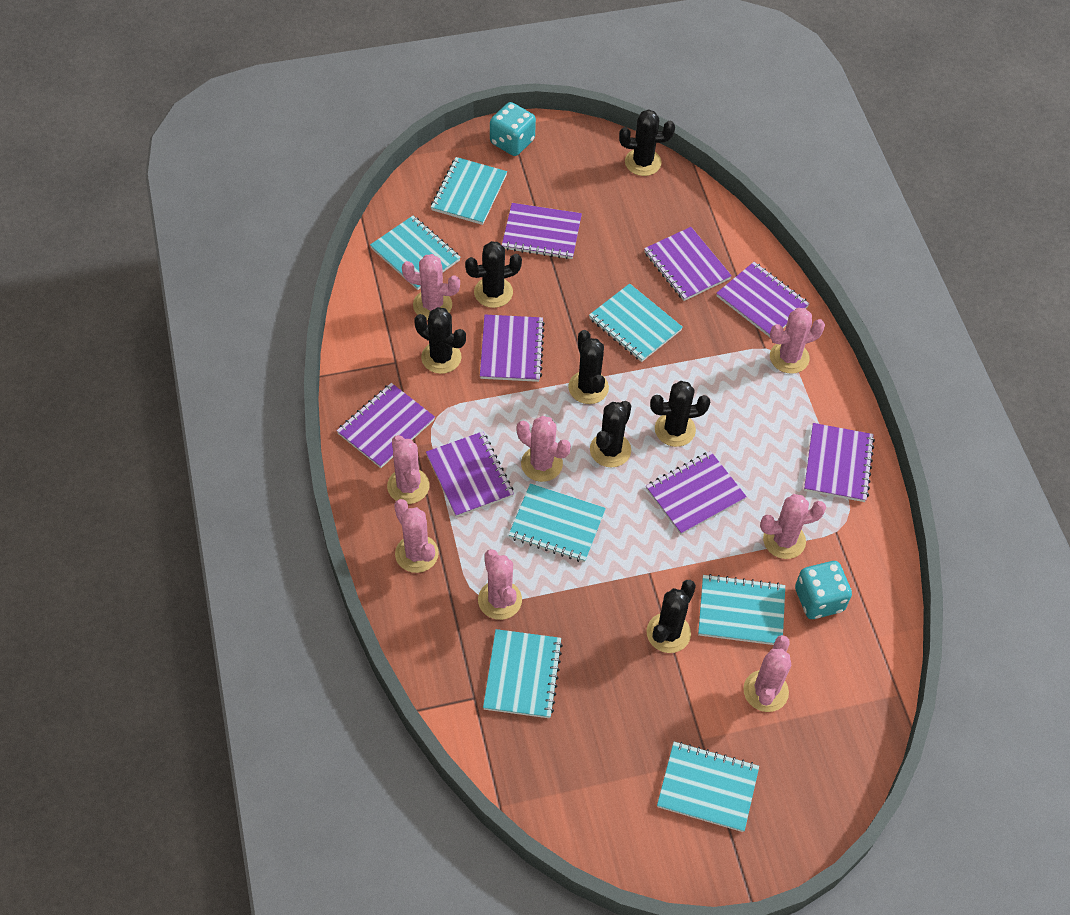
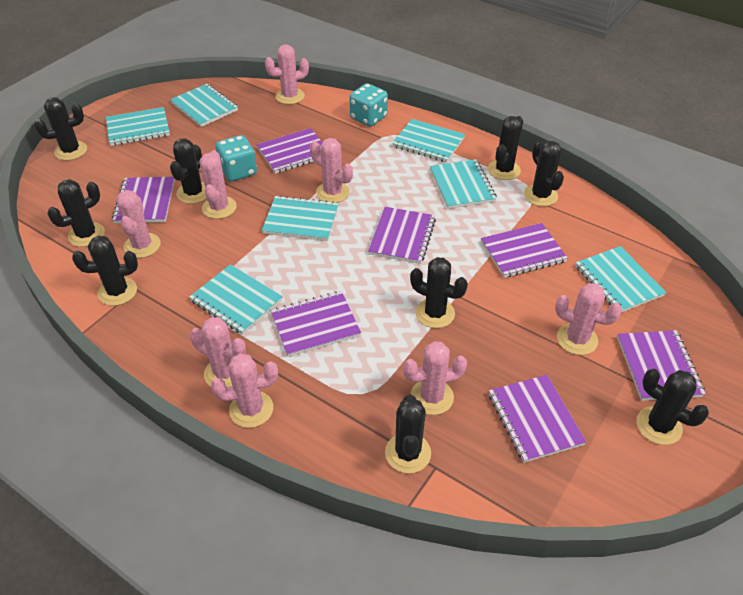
black cactus: 7 -> 9
purple notebook: 8 -> 7

